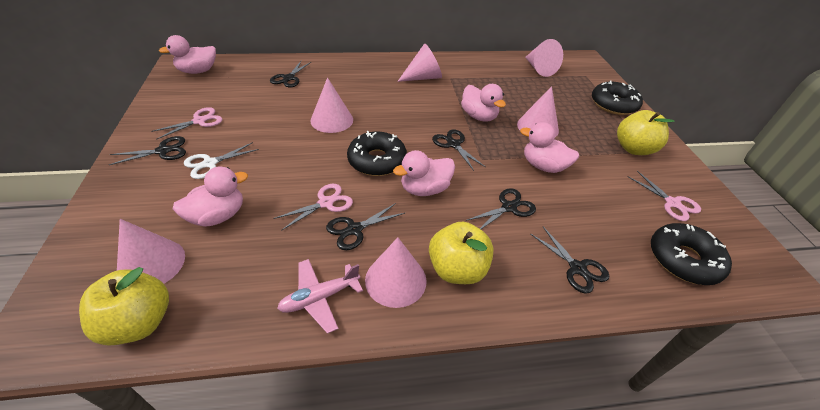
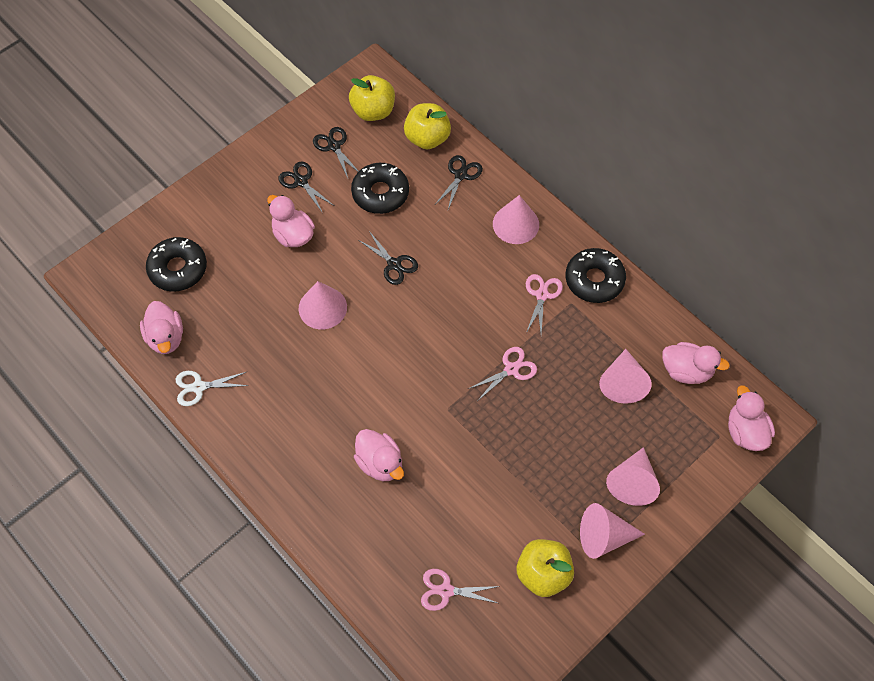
black scissors: 6 -> 4
pink cone: 6 -> 5
pink plane: 1 -> 0

